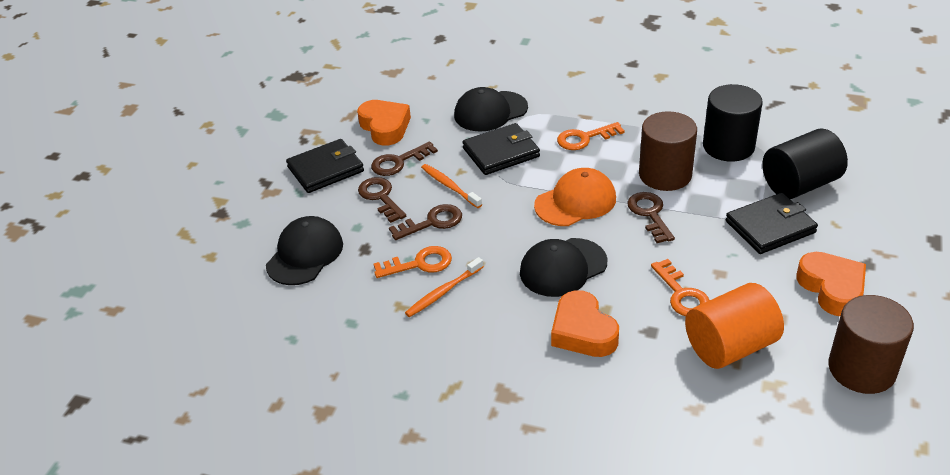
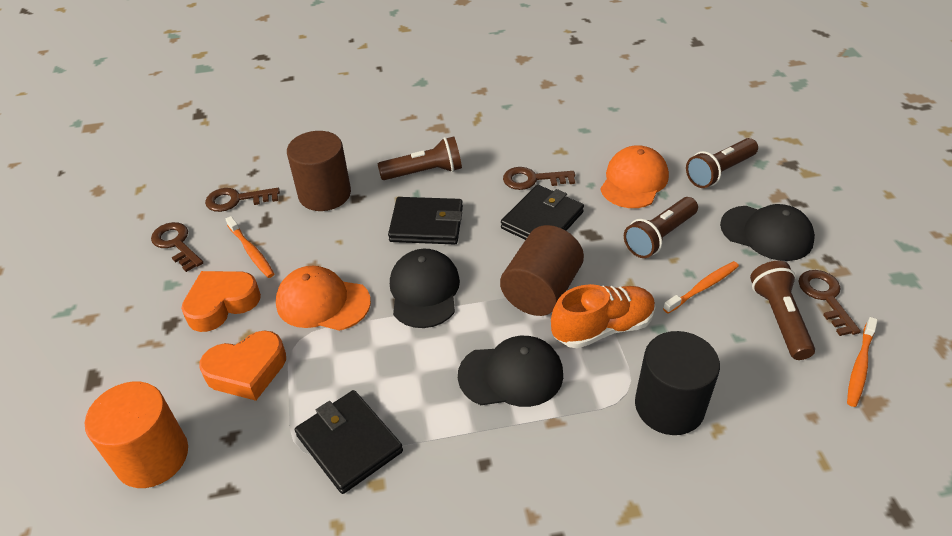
black cylinder: 2 -> 1
brown flashlight: 0 -> 4
orange cap: 1 -> 2
orange heart: 3 -> 2
orange key: 3 -> 0
orange shoe: 0 -> 1
orange toothbrush: 2 -> 3

